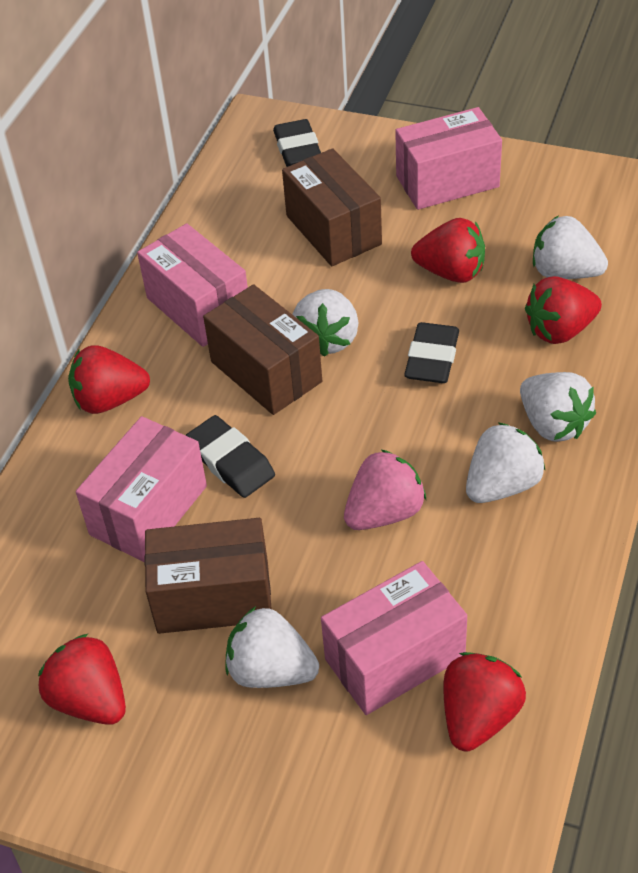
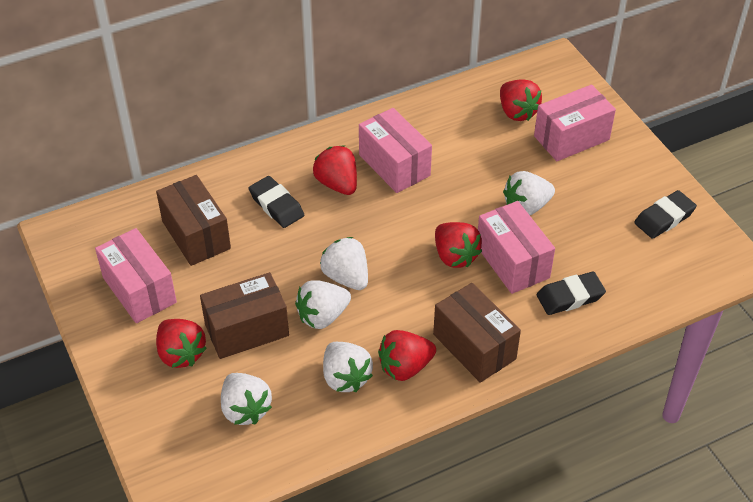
pink strawberry: 1 -> 0

